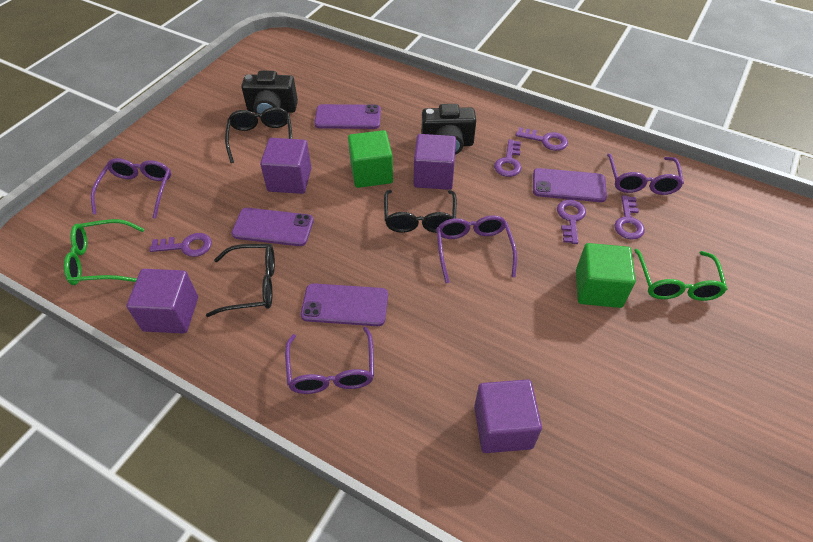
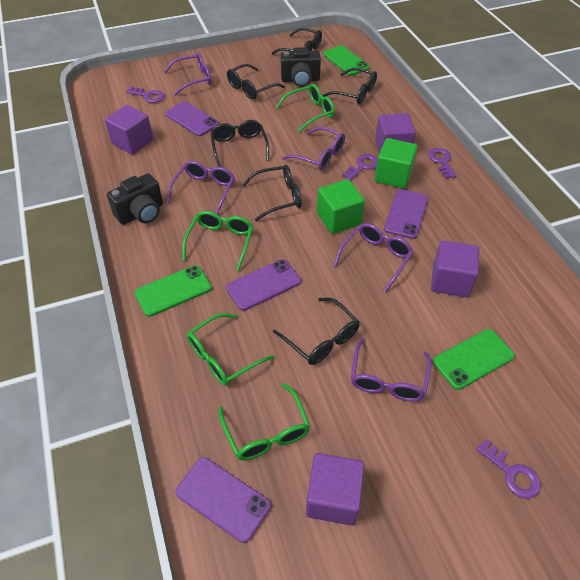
black glasses: 3 -> 6
green glasses: 2 -> 4
green phone: 0 -> 3
purple glasses: 4 -> 5
purple key: 5 -> 4

